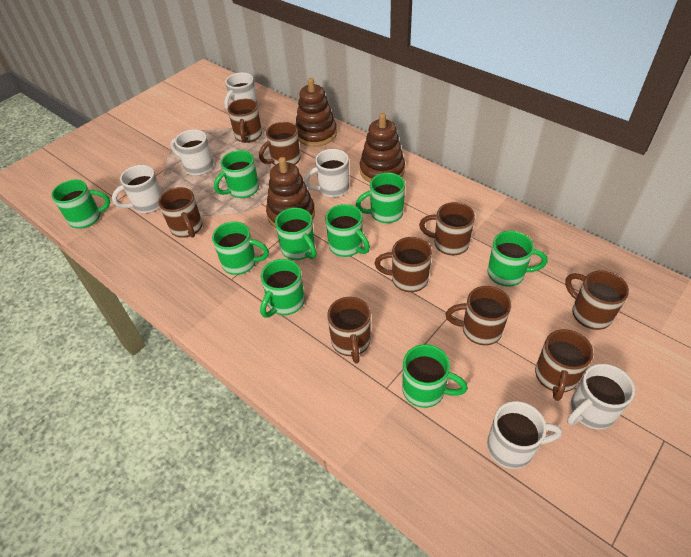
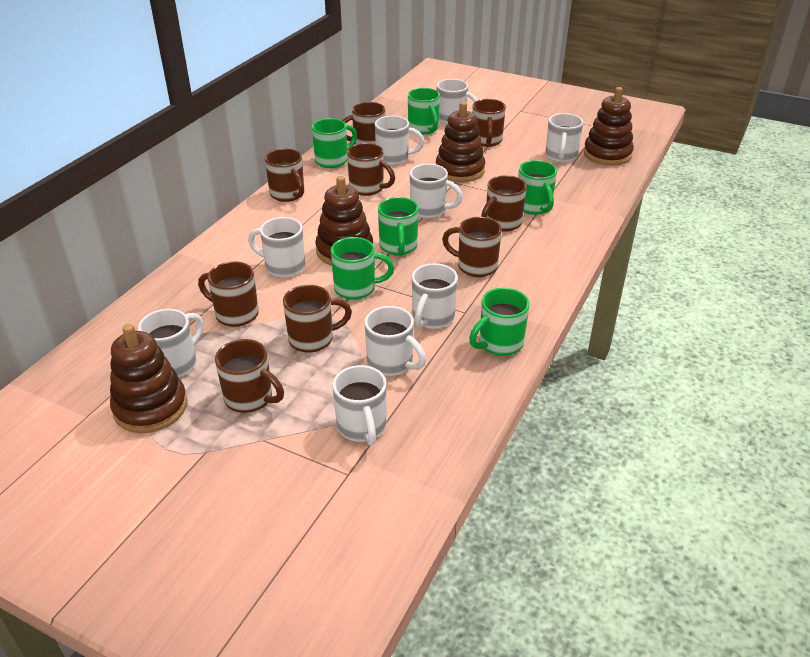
brown stacking toy: 3 -> 4
green mug: 9 -> 6
white mug: 6 -> 9

